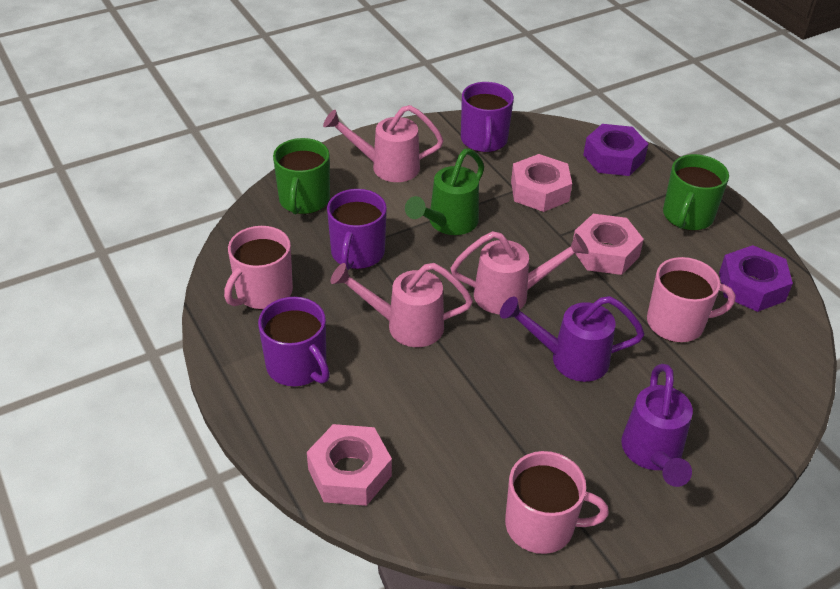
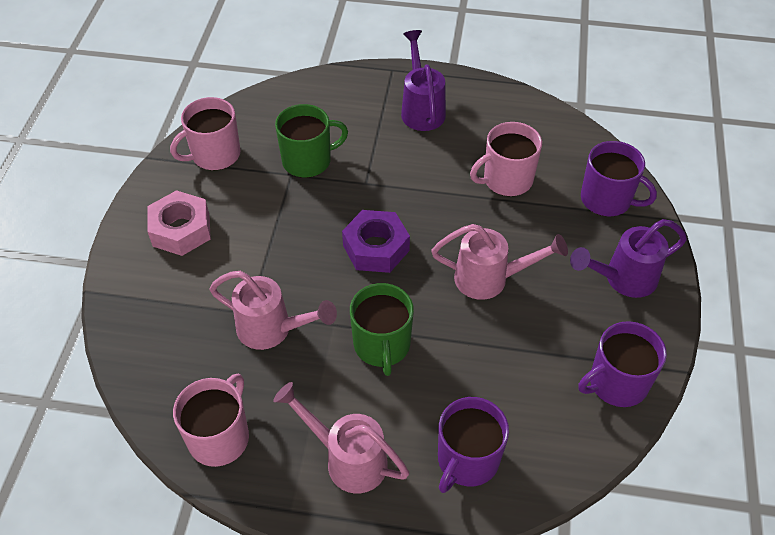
green watering can: 1 -> 0
pink nut: 3 -> 1
purple nut: 2 -> 1

